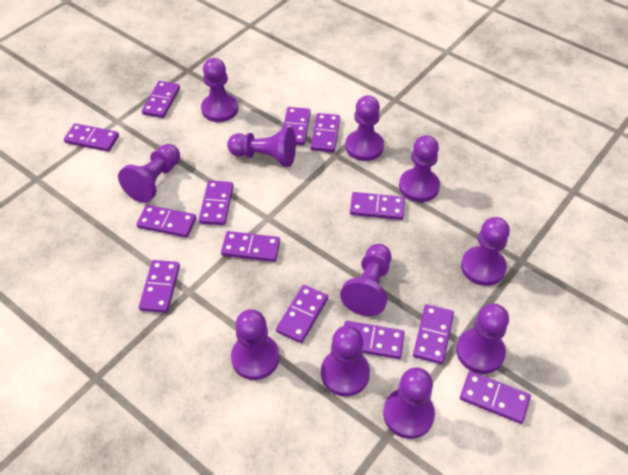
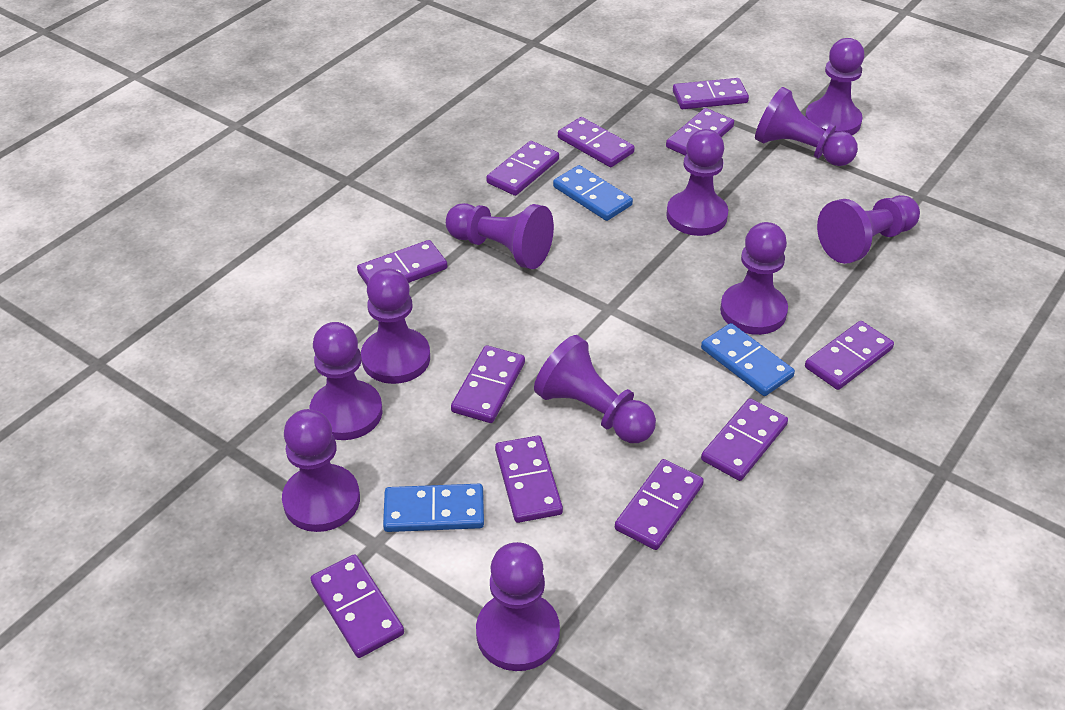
blue domino: 0 -> 3
purple domino: 13 -> 11

